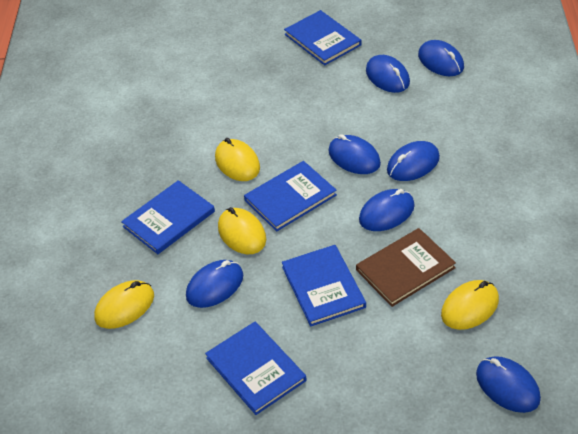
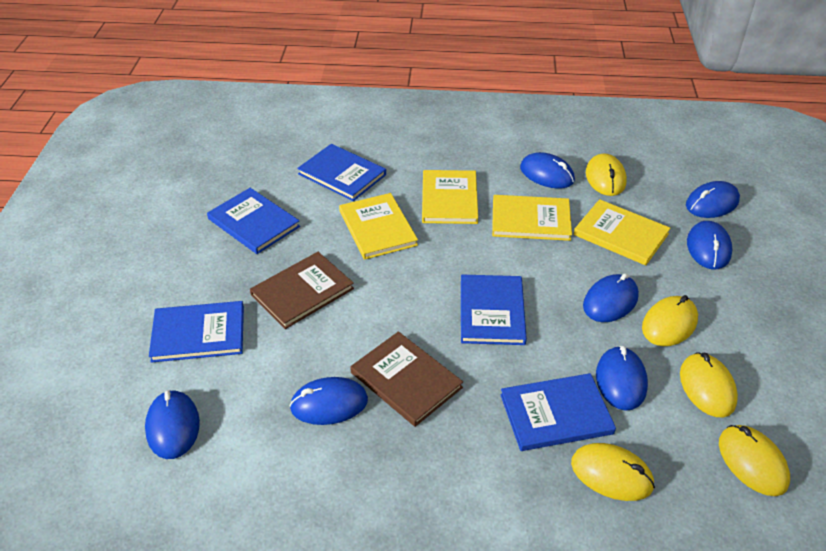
brown book: 1 -> 2
yellow book: 0 -> 4
yellow mouse: 4 -> 5

